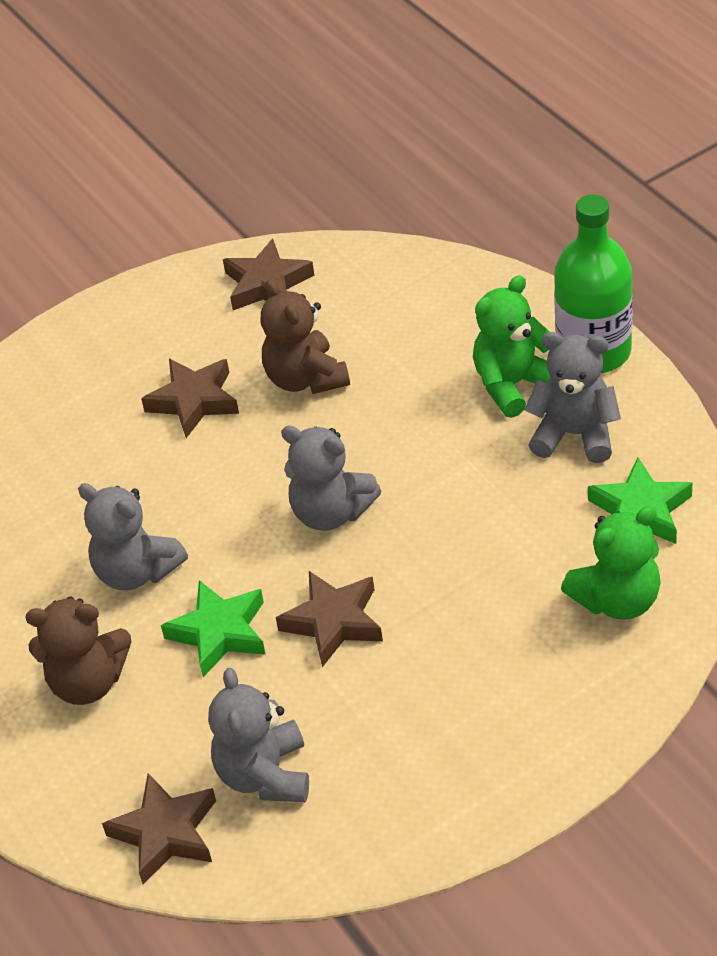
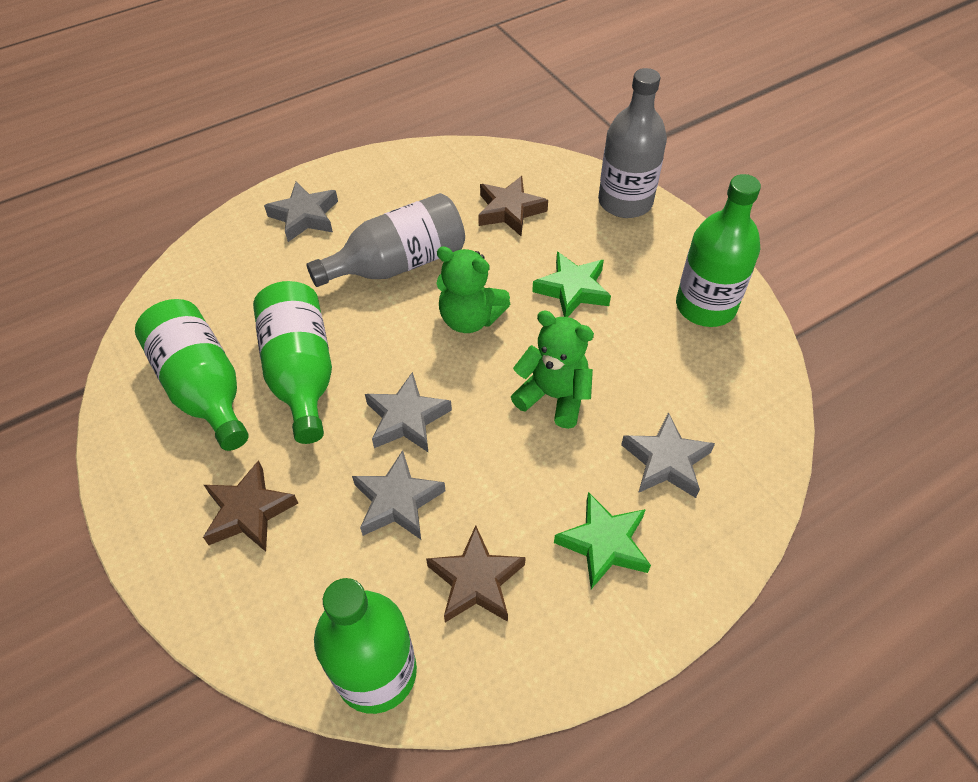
brown star: 4 -> 3
brown teddy bear: 2 -> 0
green bottle: 1 -> 4
grey bottle: 0 -> 2
grey star: 0 -> 4
grey teddy bear: 4 -> 0

